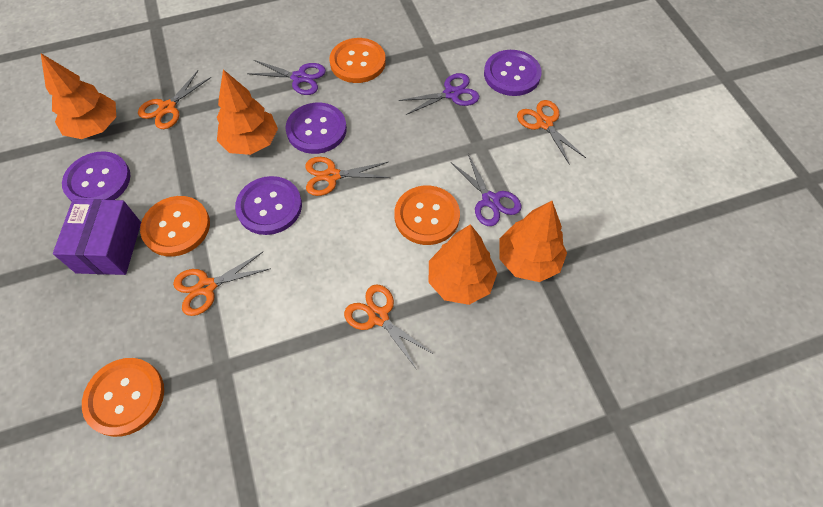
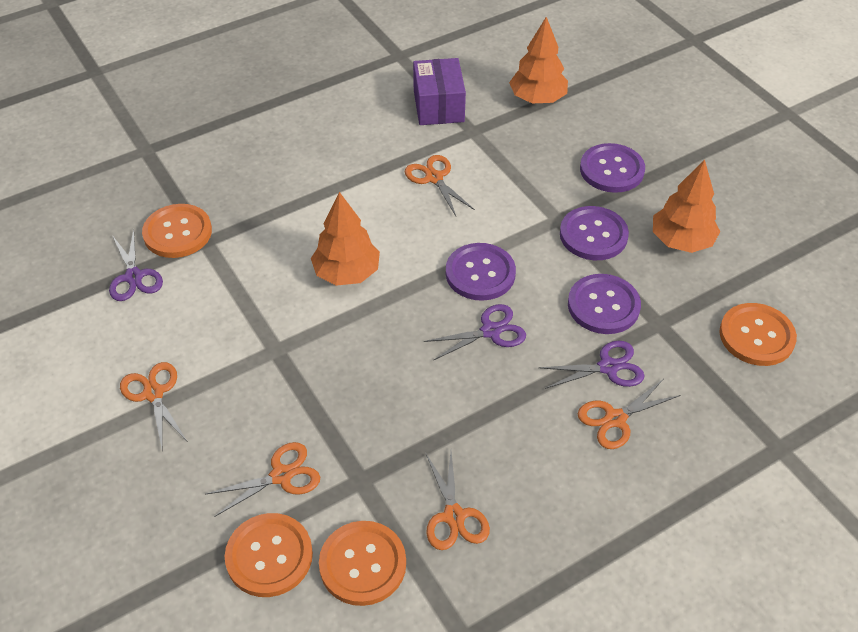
orange tree: 4 -> 3

